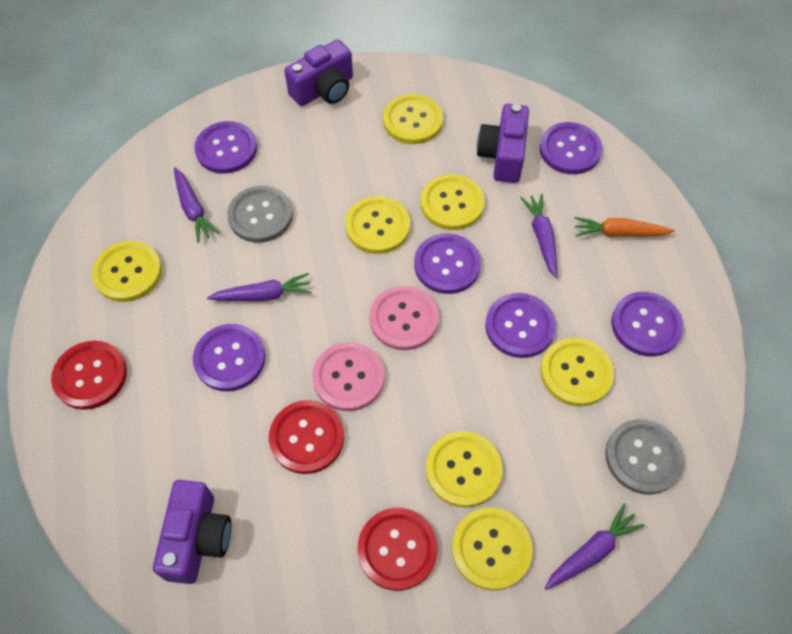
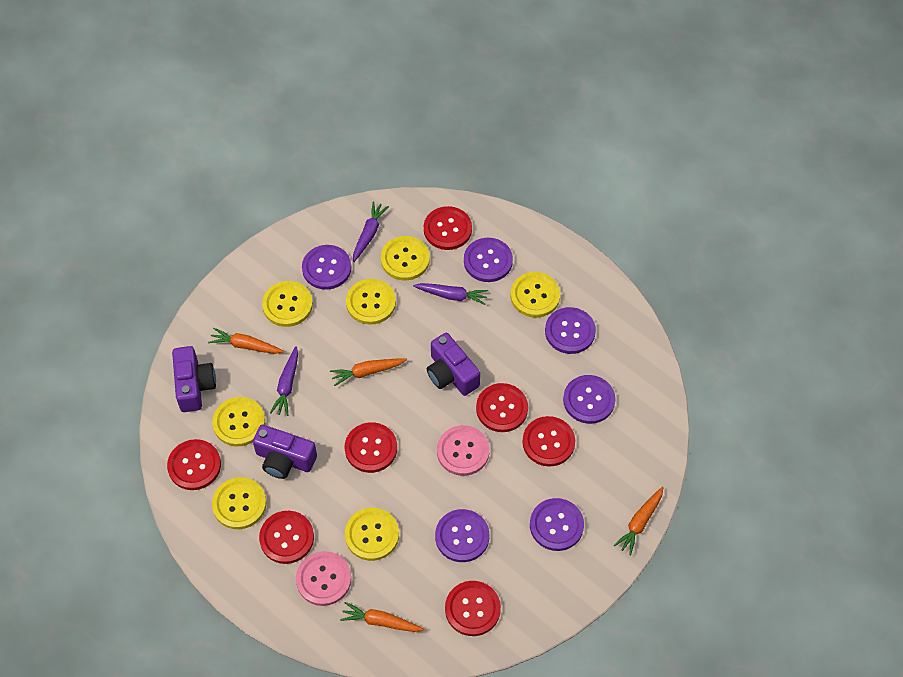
grey button: 2 -> 0
orange carrot: 1 -> 4
purple carrot: 4 -> 3
red button: 3 -> 7

